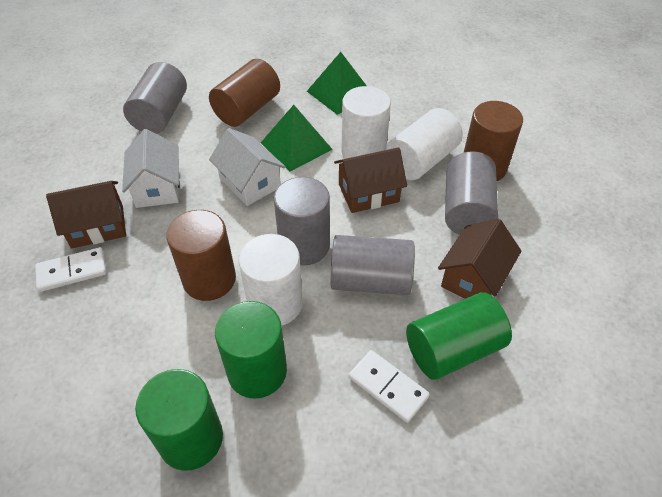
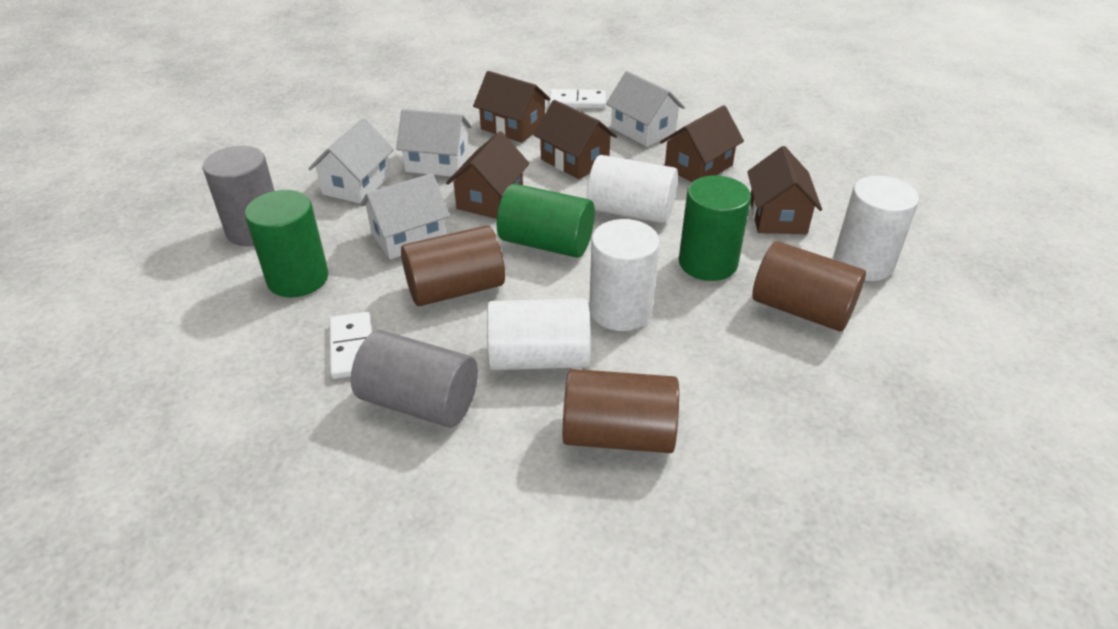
brown house: 3 -> 5
green pyramid: 2 -> 0
grey cylinder: 4 -> 2
white cylinder: 3 -> 4
white house: 2 -> 4

